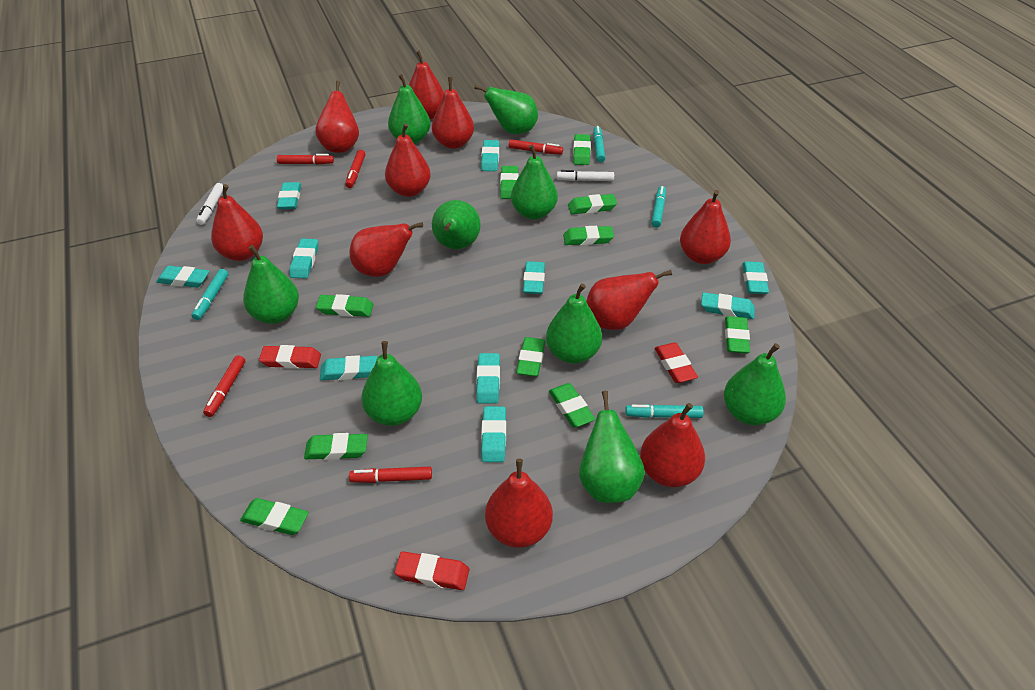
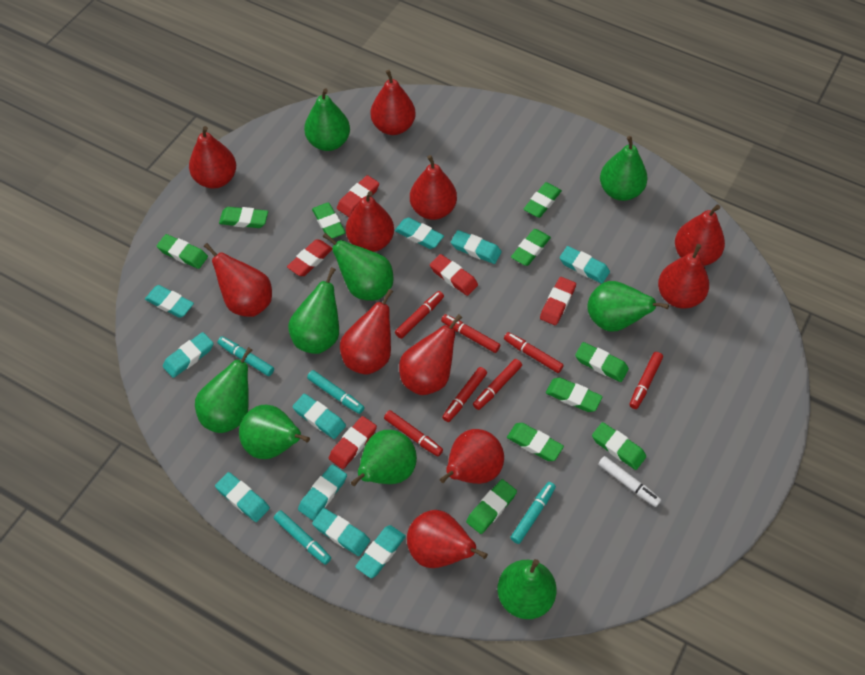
red eraser: 3 -> 5
red marker: 5 -> 7
red pear: 10 -> 11
white marker: 2 -> 1

